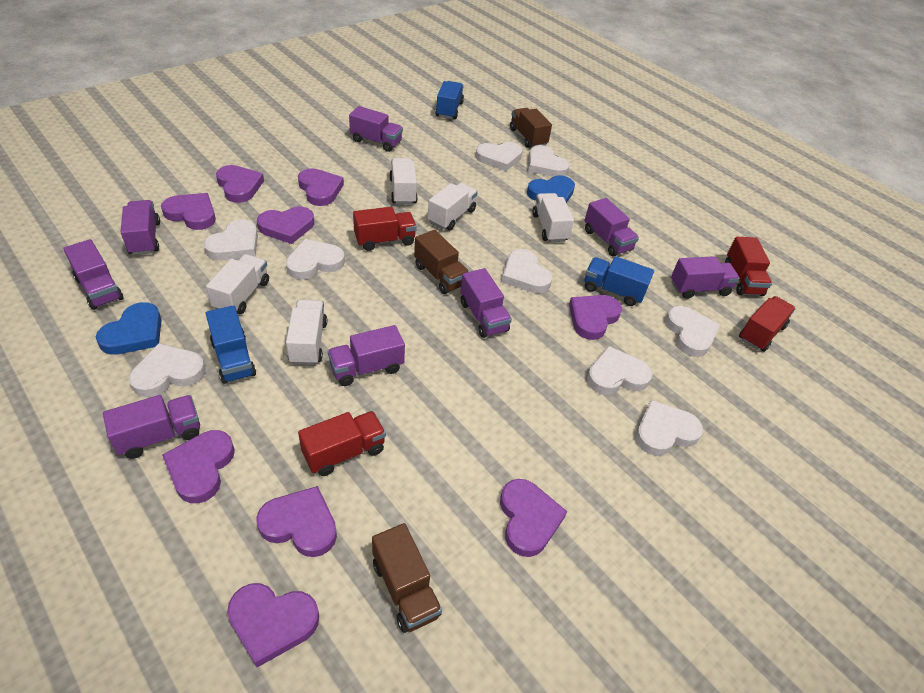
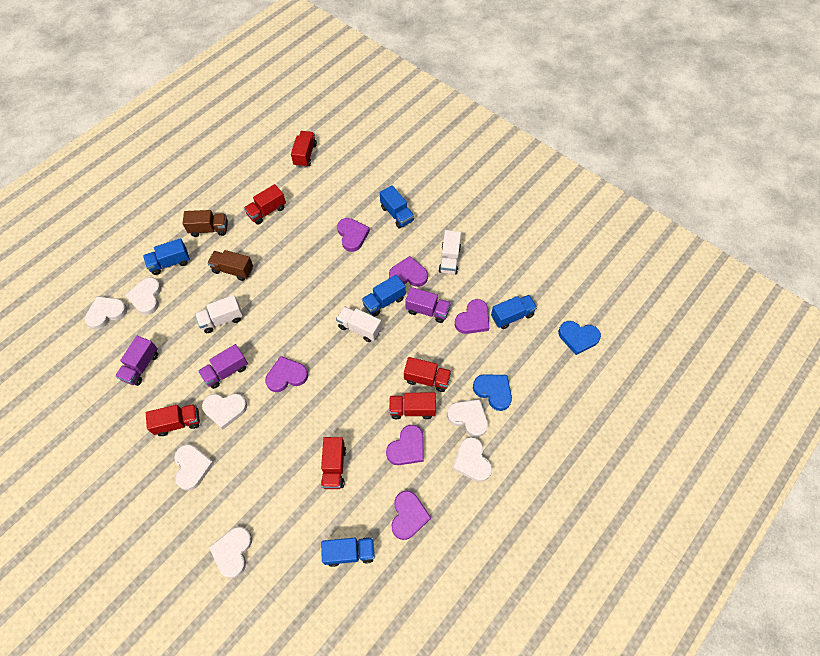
blue truck: 3 -> 5
brown truck: 3 -> 2
purple heart: 9 -> 6
purple truck: 8 -> 3
red truck: 4 -> 6
white heart: 9 -> 7
white truck: 5 -> 3

